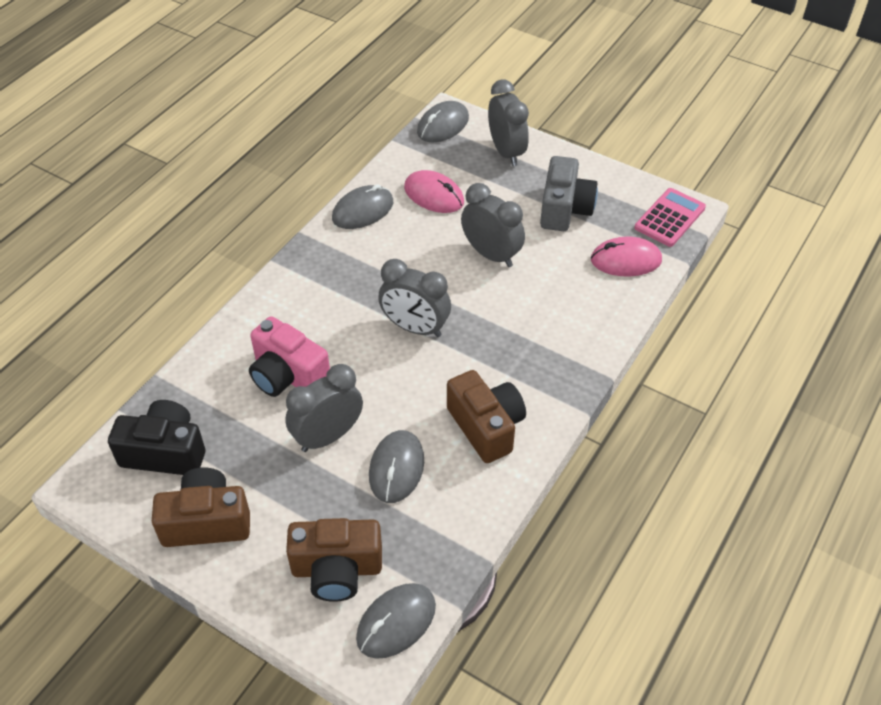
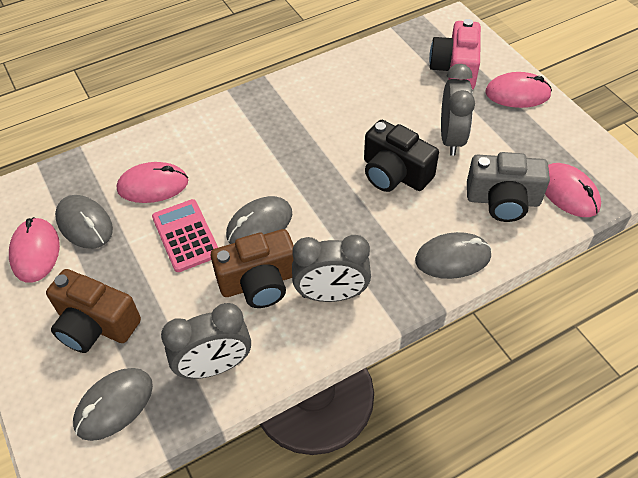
brown camera: 3 -> 2
grey clock: 4 -> 3
pink mouse: 2 -> 4

